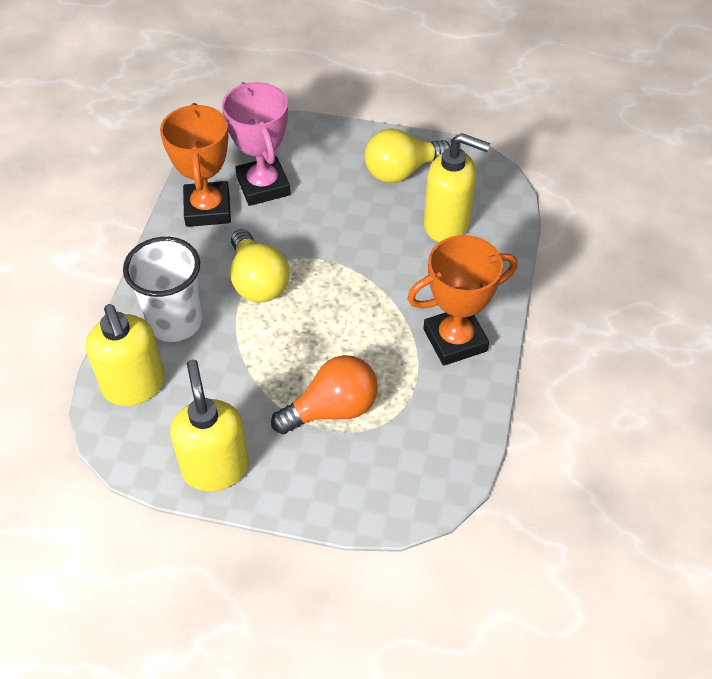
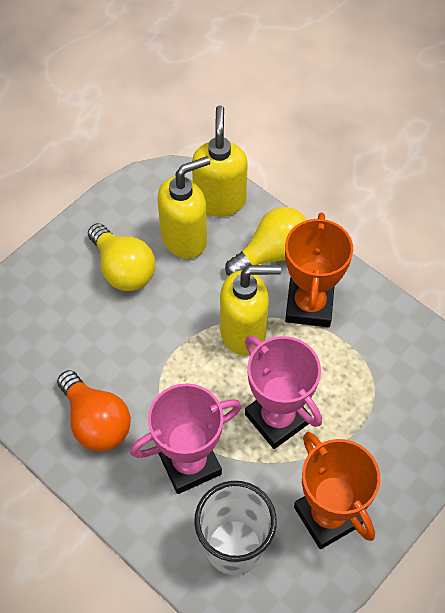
pink trophy: 1 -> 2

